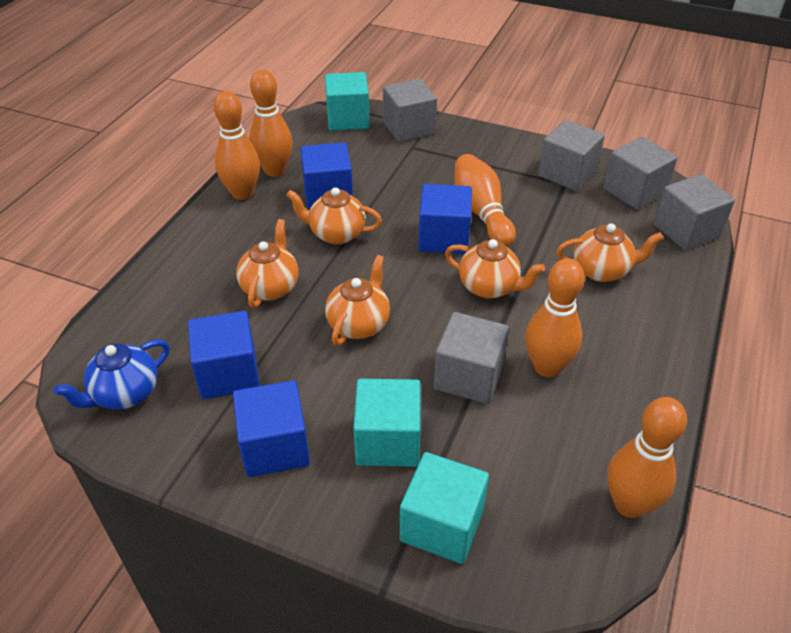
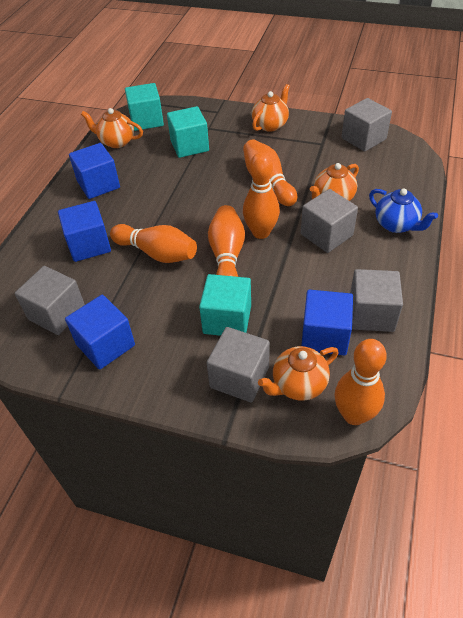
orange teapot: 5 -> 4

